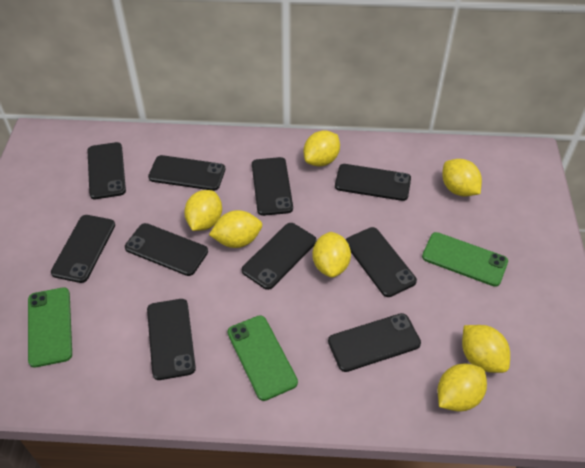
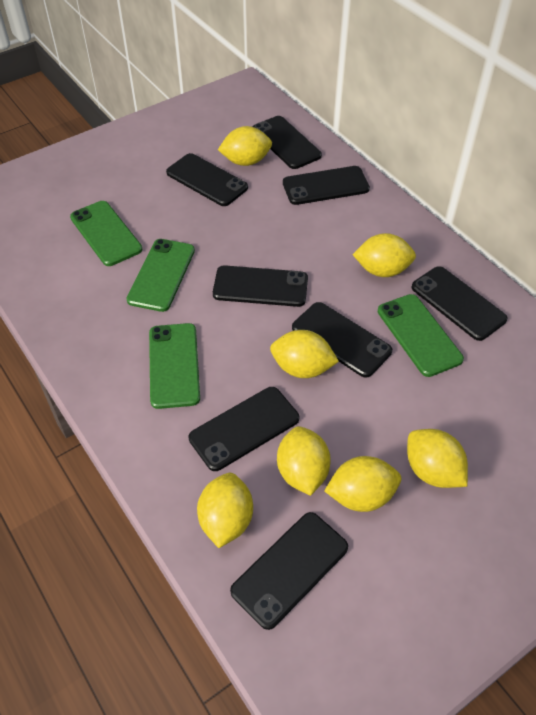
black phone: 10 -> 8
green phone: 3 -> 4

